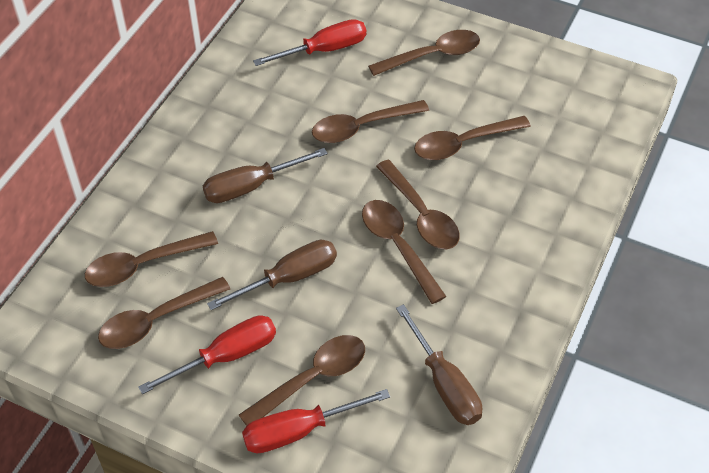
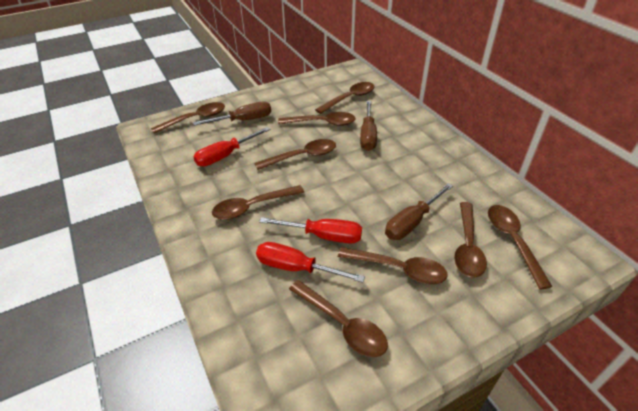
brown spoon: 8 -> 9

